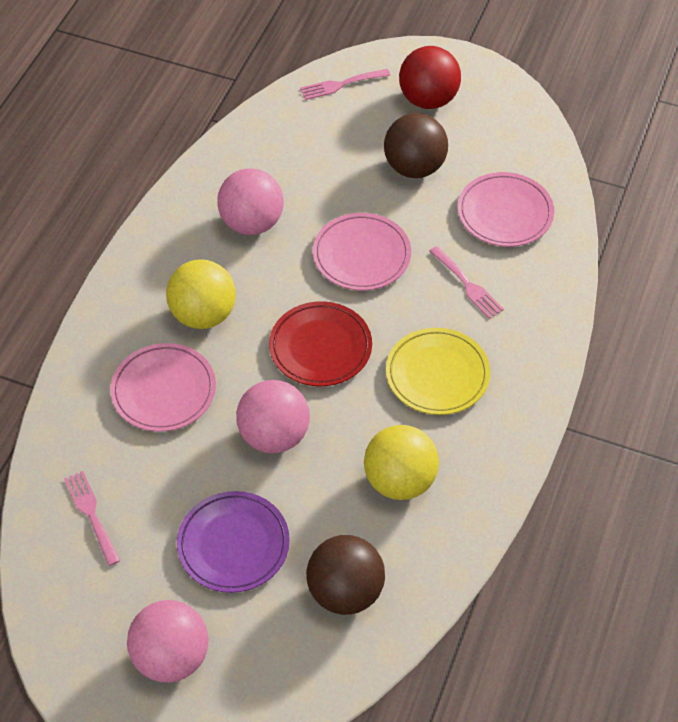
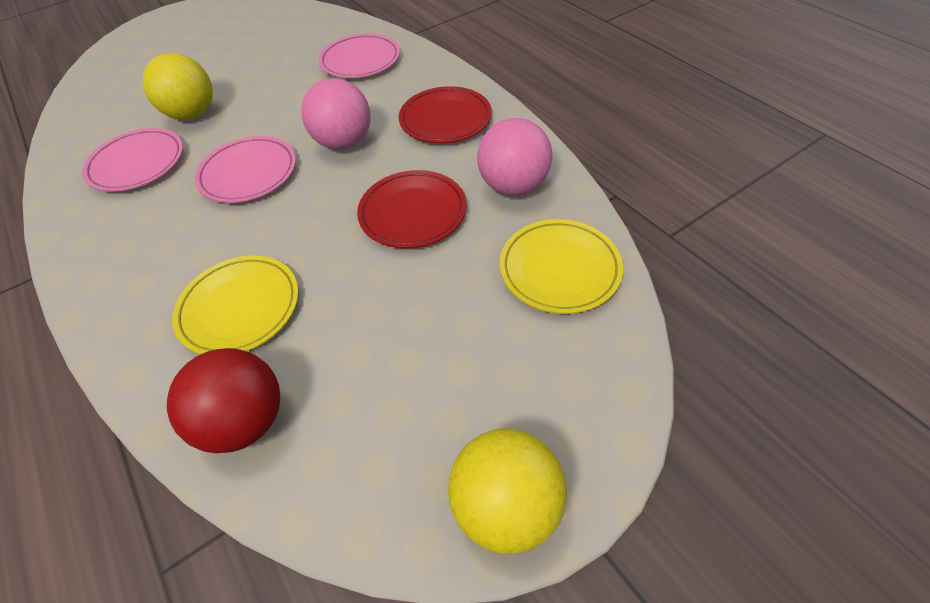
brown ball: 2 -> 0
pink ball: 3 -> 2
pink fork: 3 -> 0
purple plate: 1 -> 0
red plate: 1 -> 2
yellow plate: 1 -> 2

